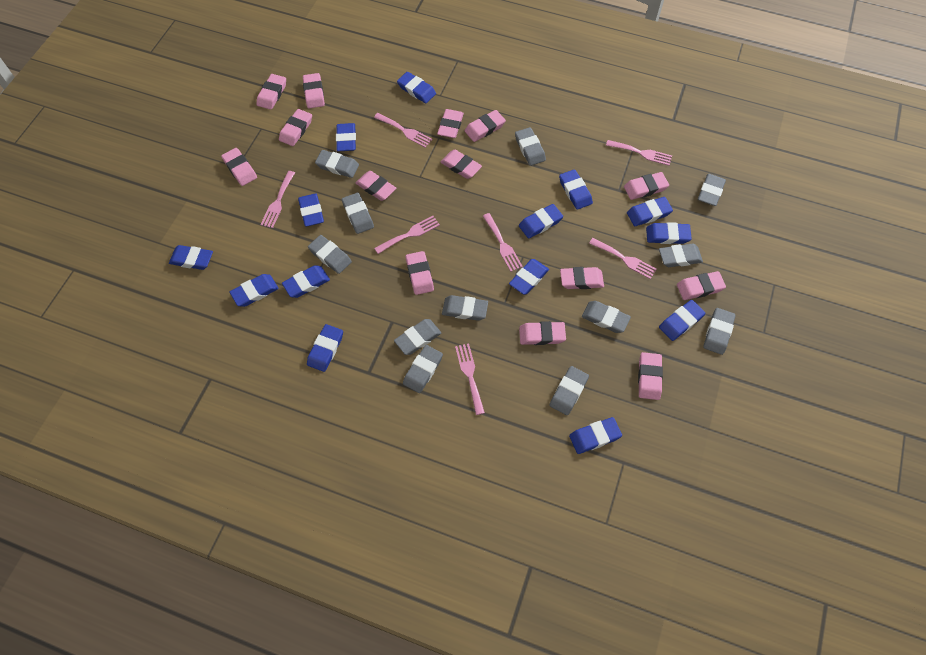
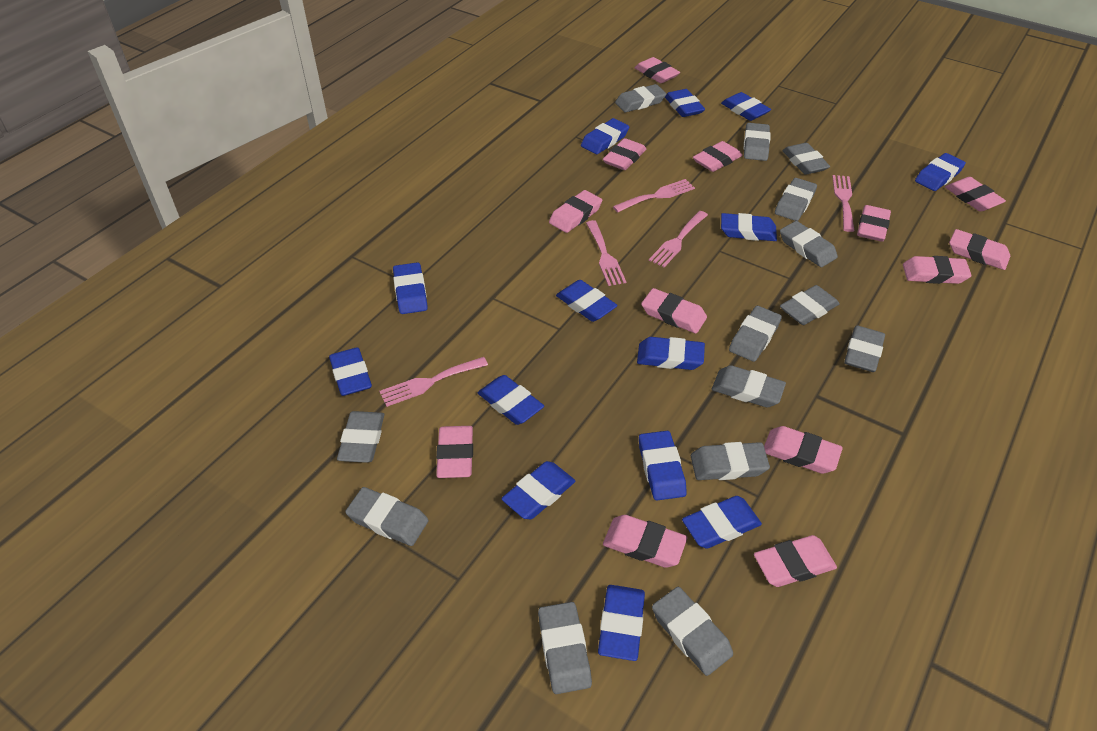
grey eraser: 12 -> 14
pink eraser: 14 -> 13
pink fork: 7 -> 5

